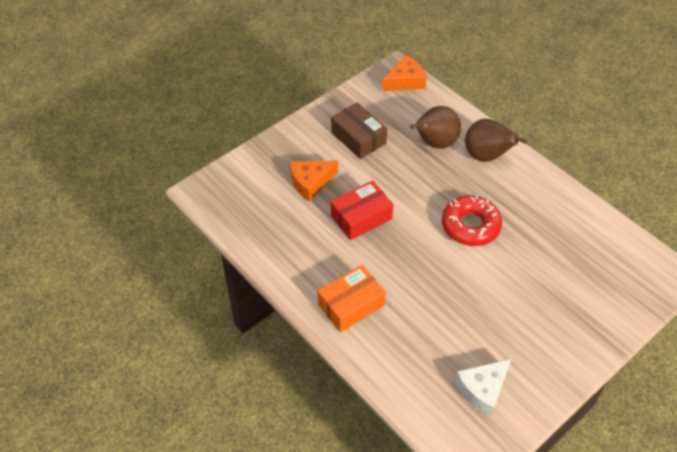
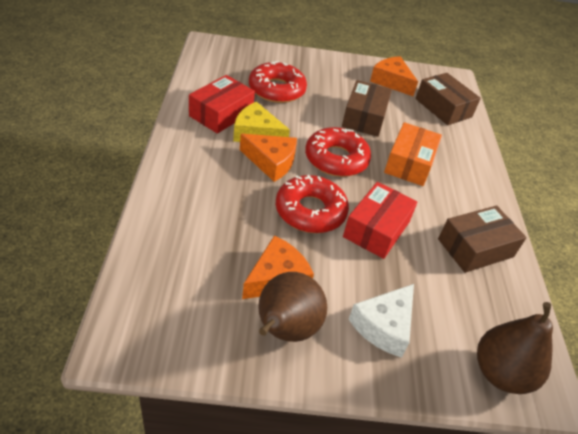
brown box: 1 -> 3
orange cheese: 2 -> 3
red box: 1 -> 2
red donut: 1 -> 3
yellow cheese: 0 -> 1

